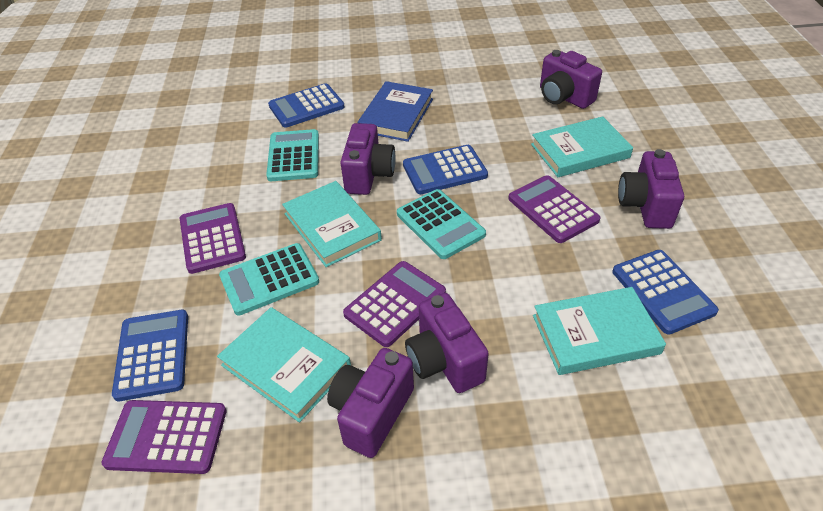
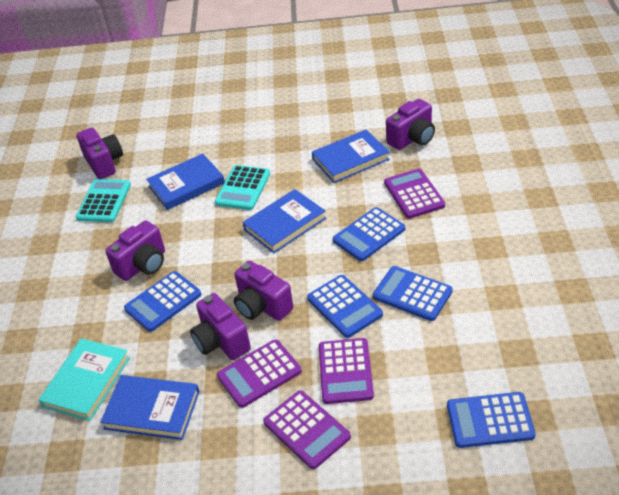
blue book: 1 -> 4
blue calculator: 4 -> 5
turquoise book: 4 -> 1
turquoise calculator: 3 -> 2

